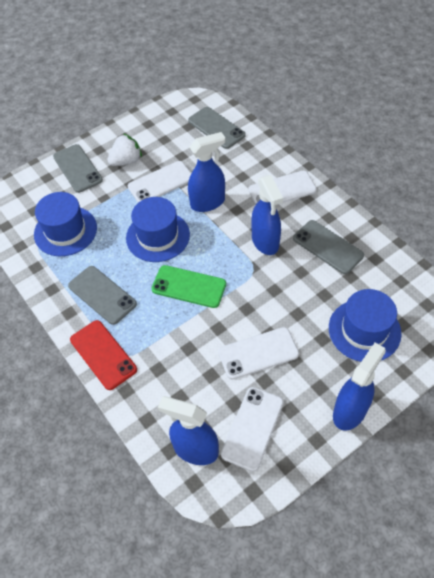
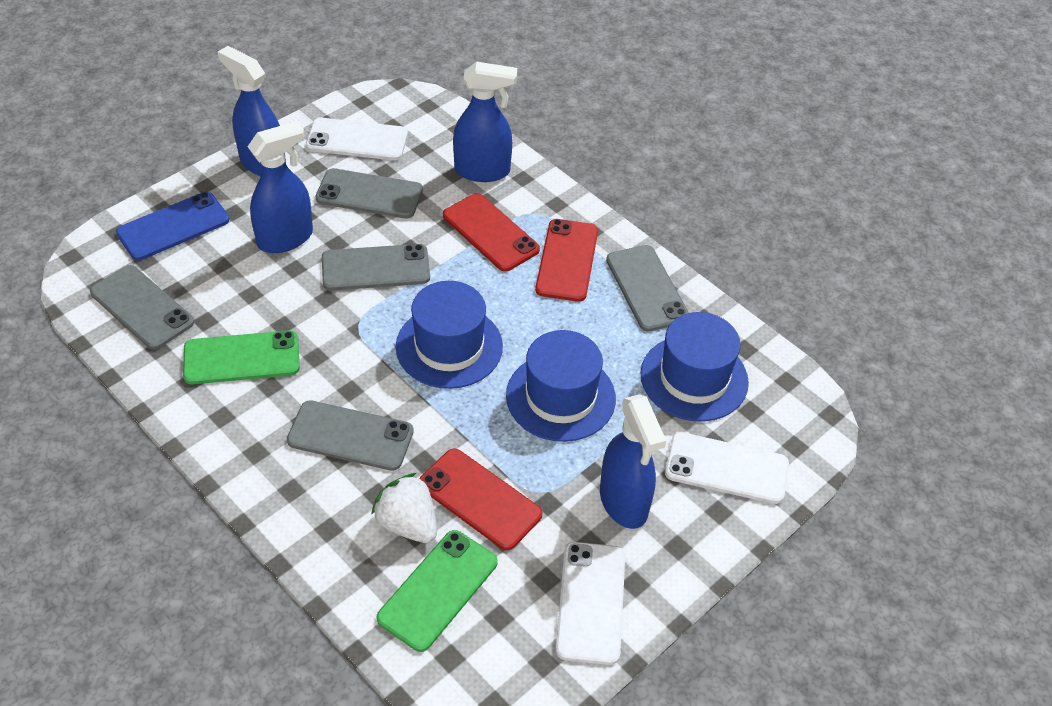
blue phone: 0 -> 1
green phone: 1 -> 2
grey phone: 4 -> 5
red phone: 1 -> 3
white phone: 4 -> 3

